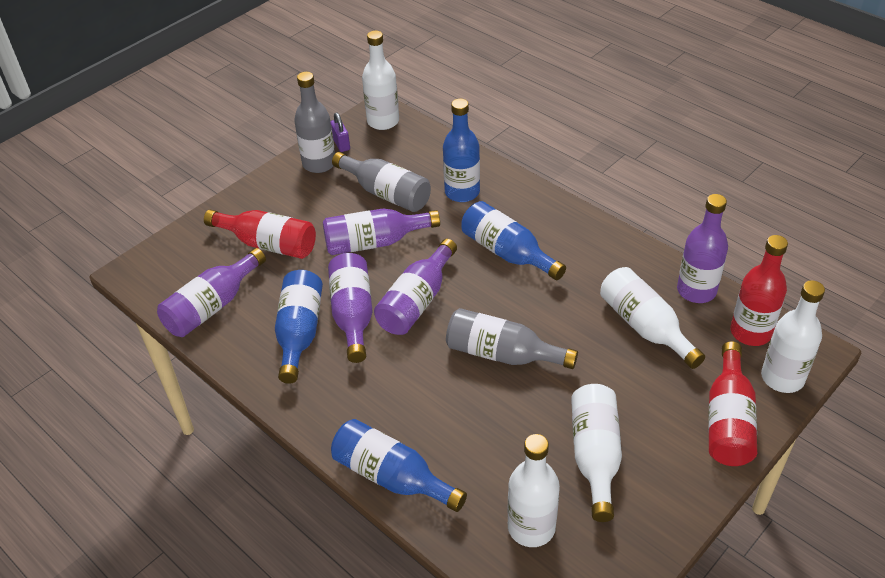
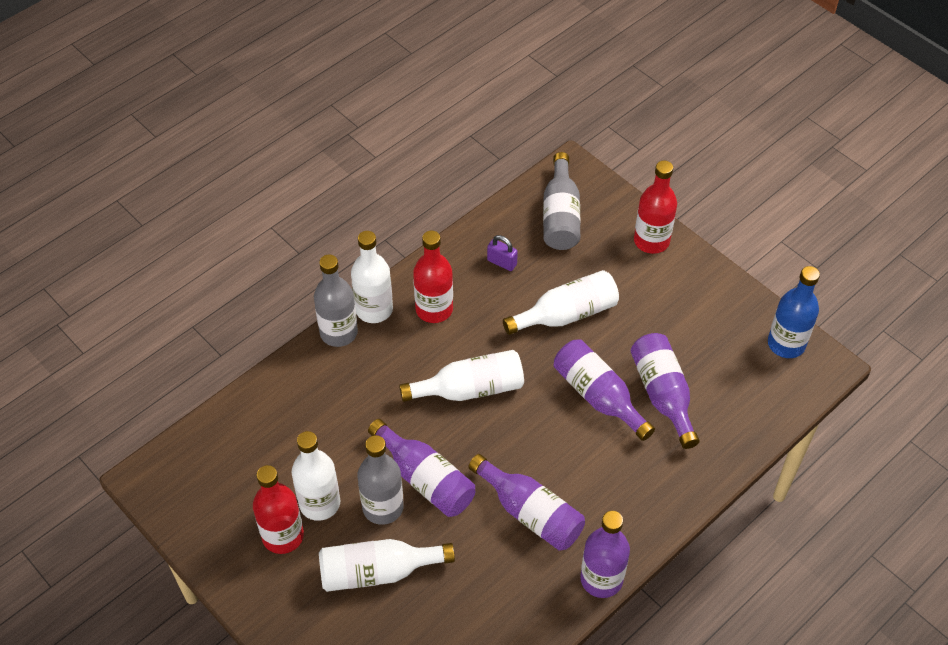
blue bottle: 4 -> 1

